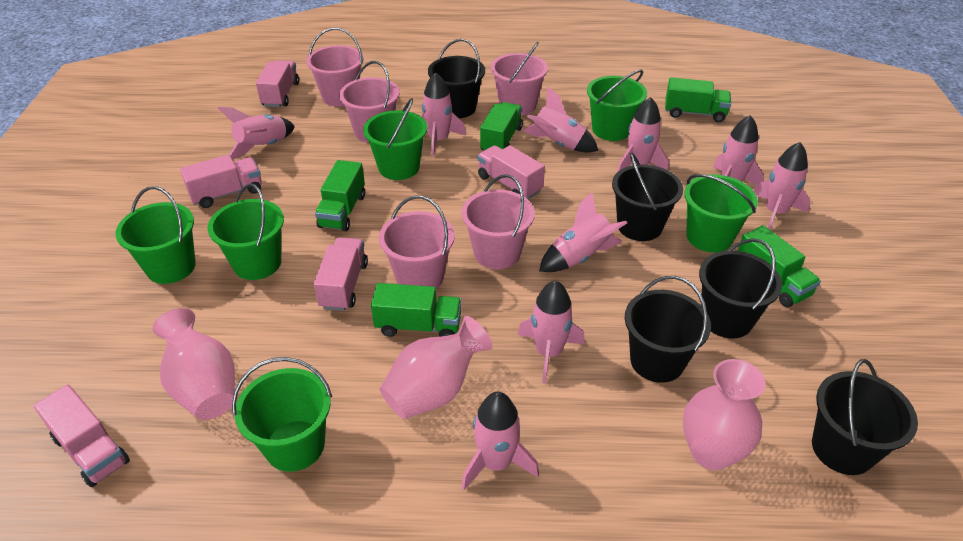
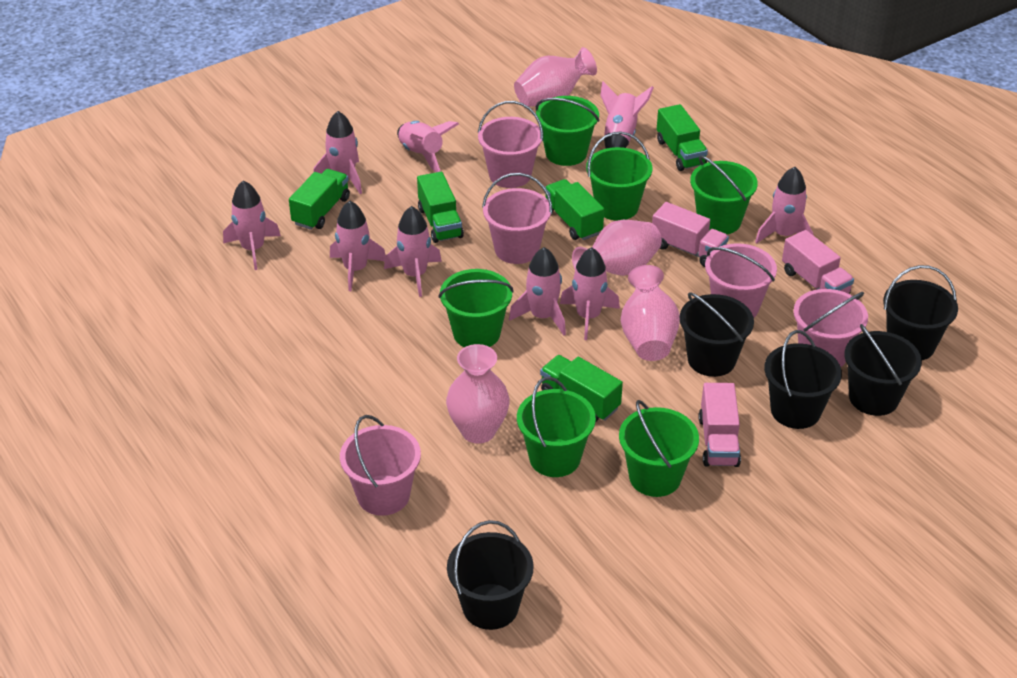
pink truck: 5 -> 3
pink vase: 3 -> 4

